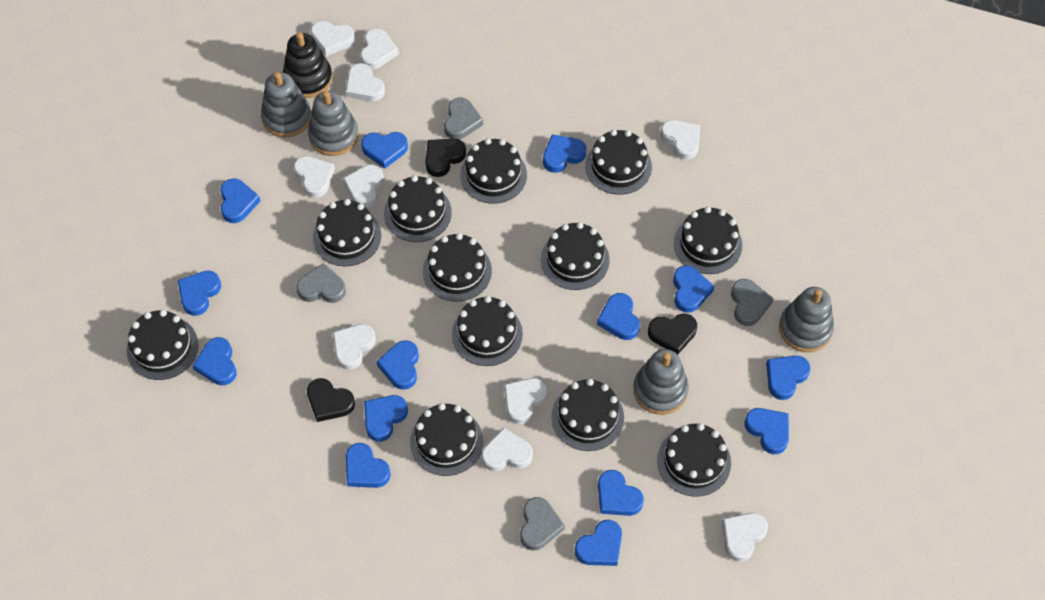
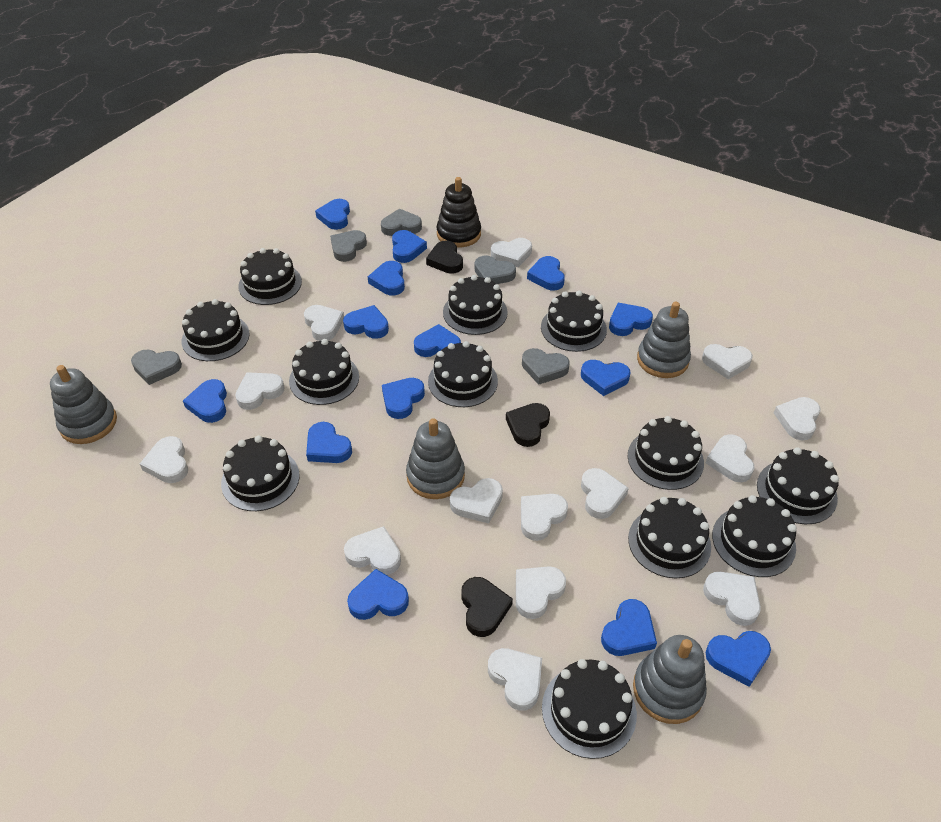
grey heart: 4 -> 5
white heart: 10 -> 14

